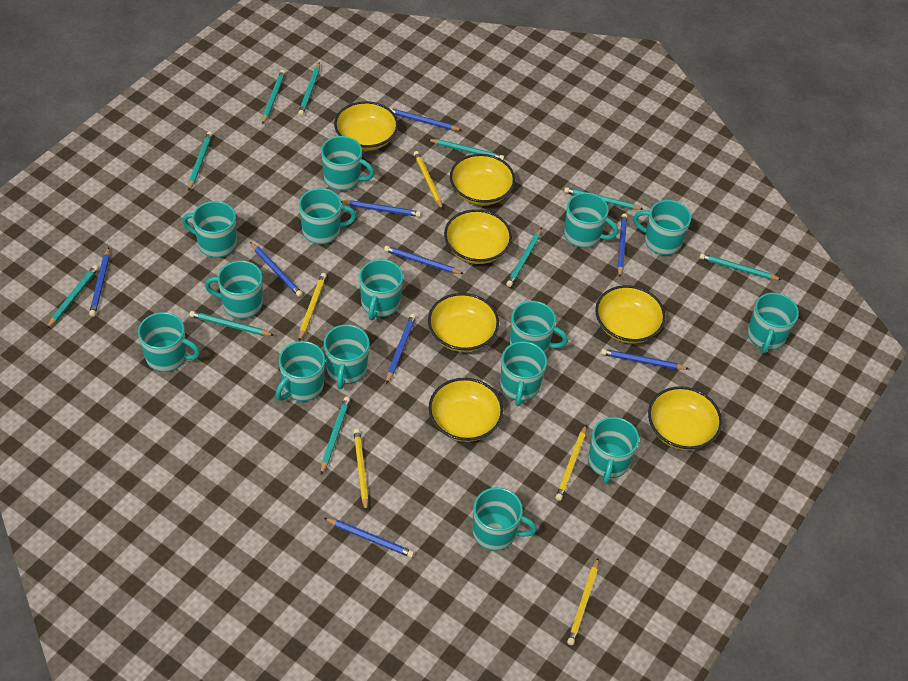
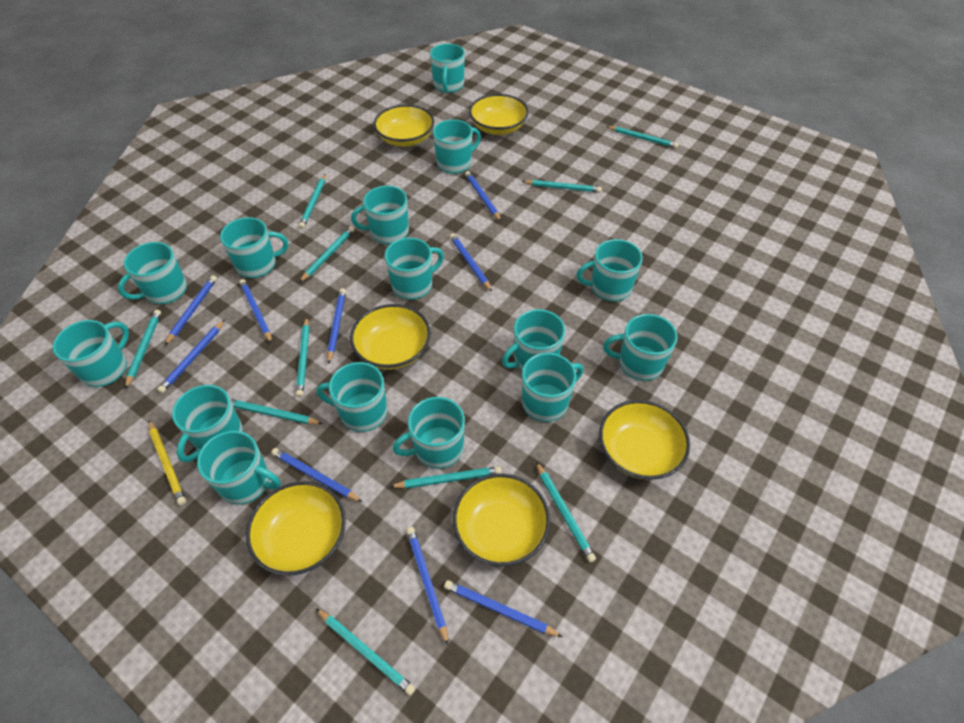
yellow bowl: 7 -> 6
yellow pencil: 5 -> 1

